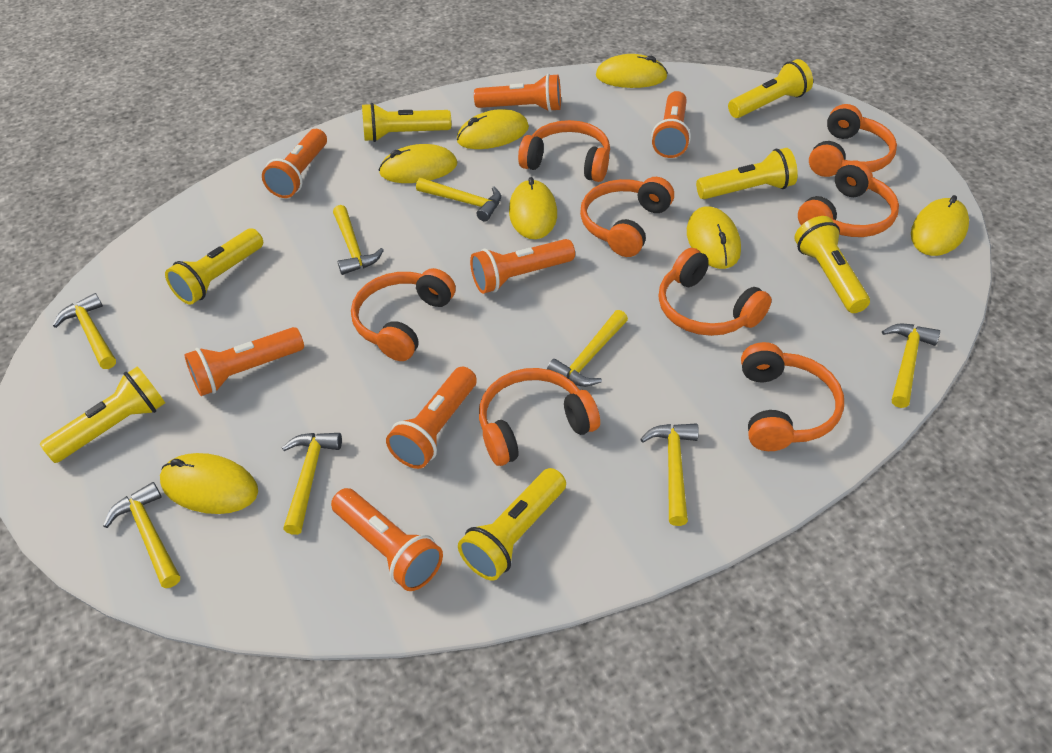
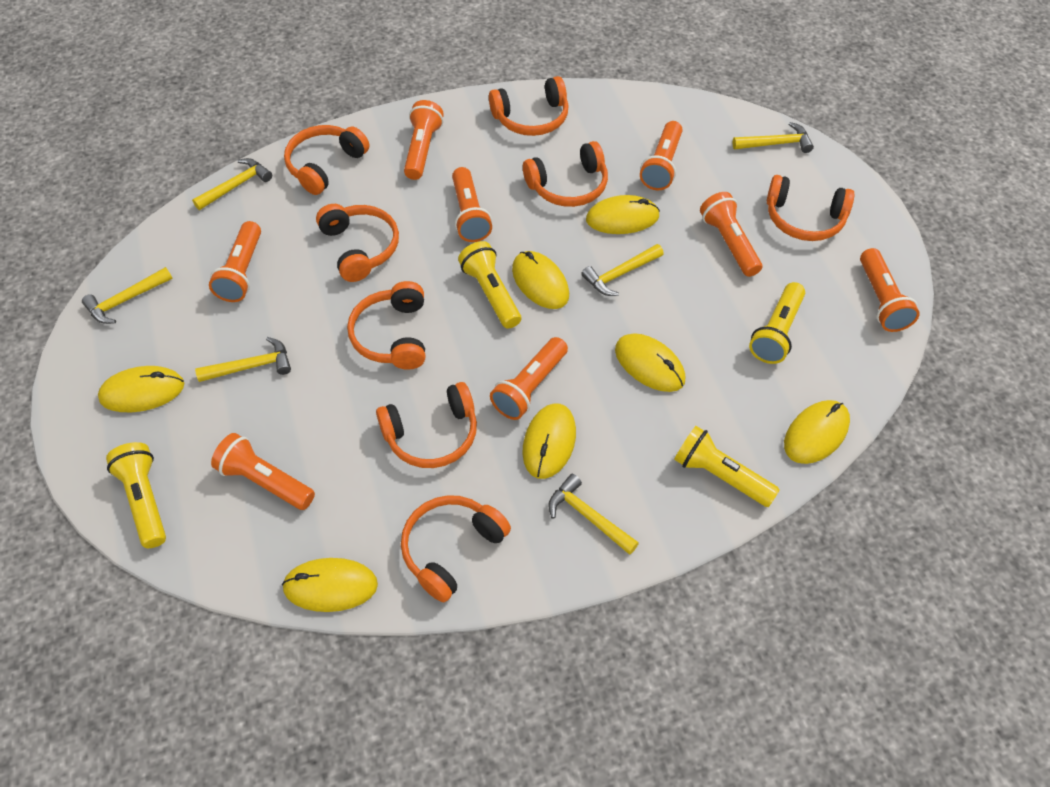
orange flashlight: 7 -> 8
yellow flashlight: 7 -> 4
yellow hammer: 8 -> 6

